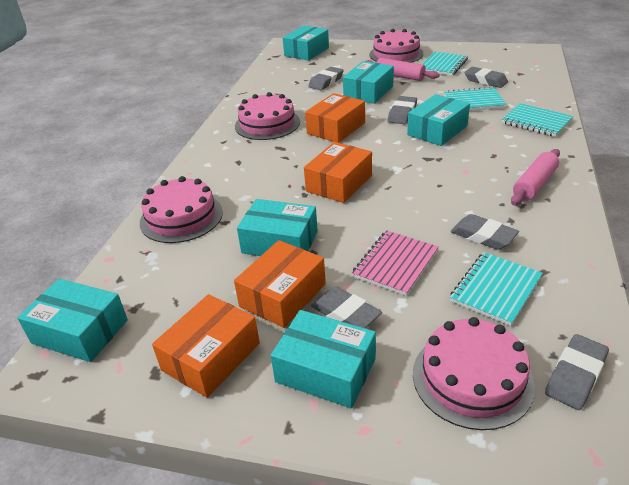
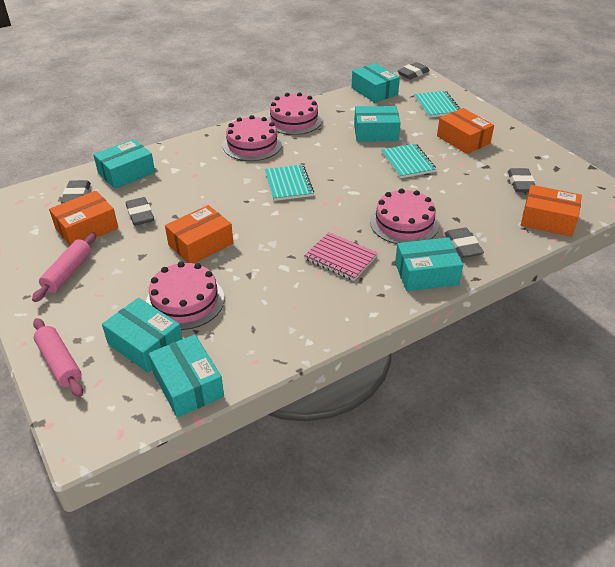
grey eraser: 6 -> 5
turquoise notebook: 4 -> 3

